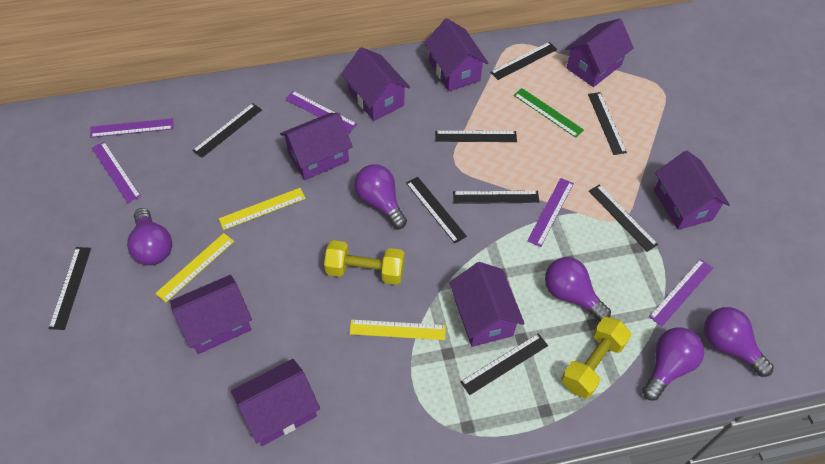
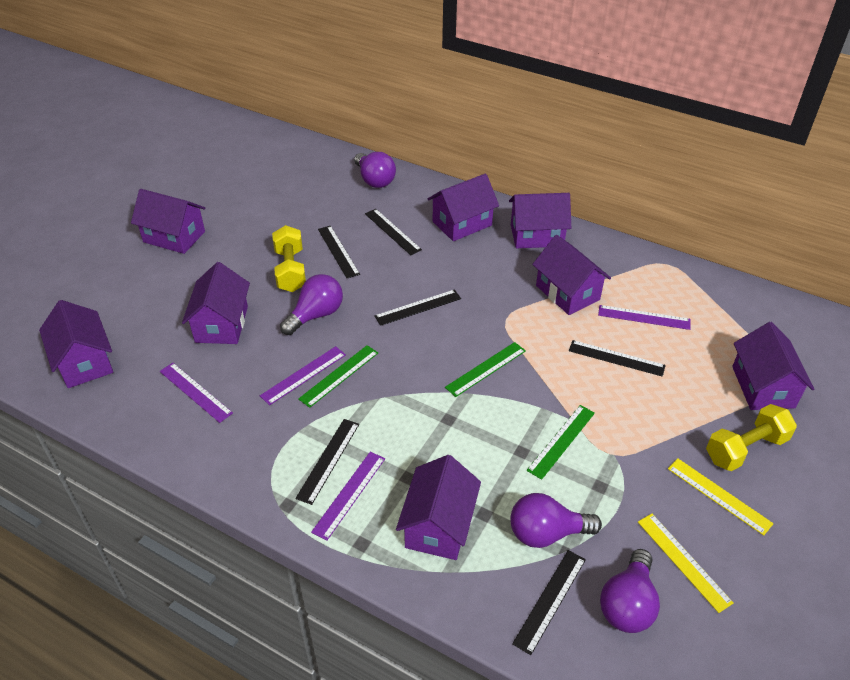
black ruler: 9 -> 6
green ruler: 1 -> 3
purple light bulb: 5 -> 4
purple ruler: 5 -> 4
yellow ruler: 3 -> 2

